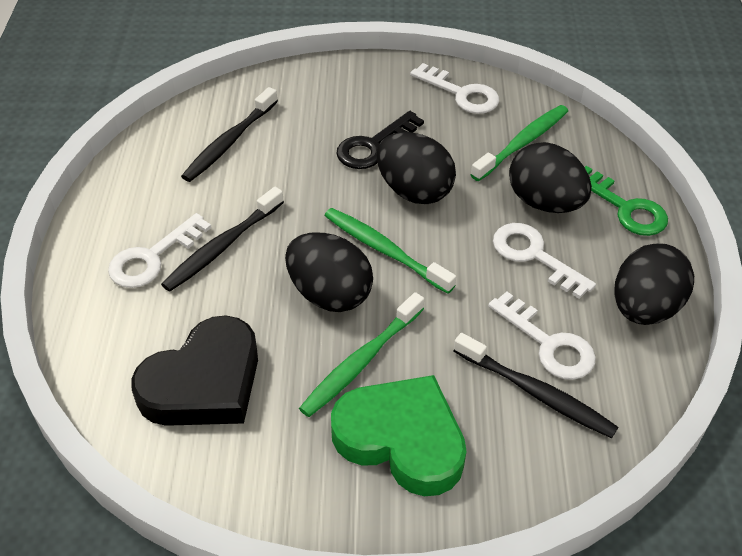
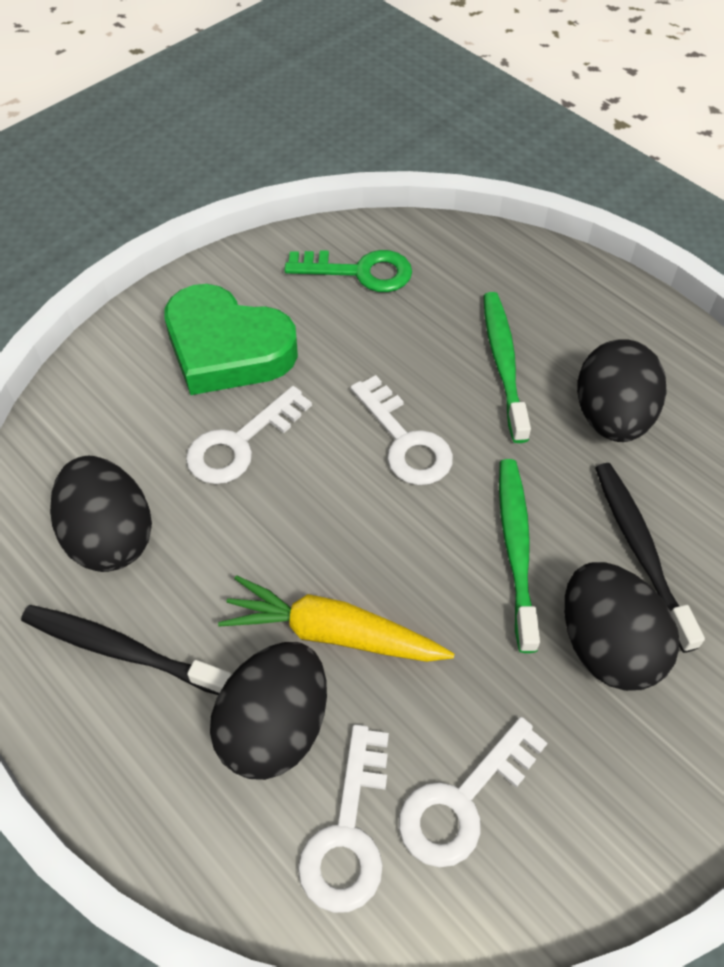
black heart: 1 -> 0
black key: 1 -> 0
black toothbrush: 3 -> 2
green toothbrush: 3 -> 2
yellow carrot: 0 -> 1

